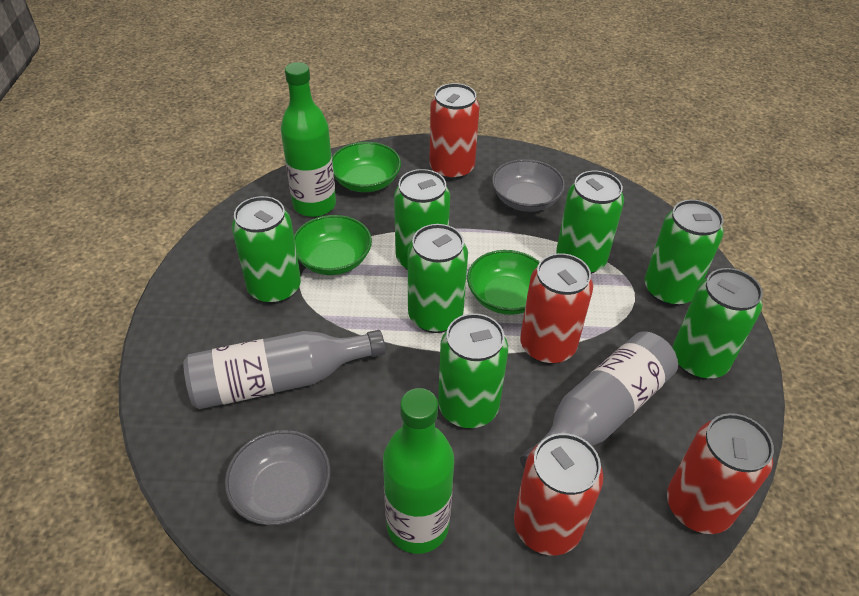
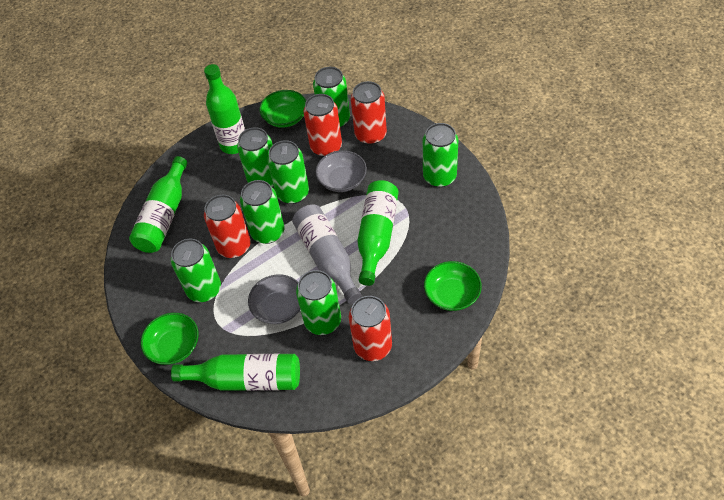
green bottle: 2 -> 4
grey bottle: 2 -> 1

